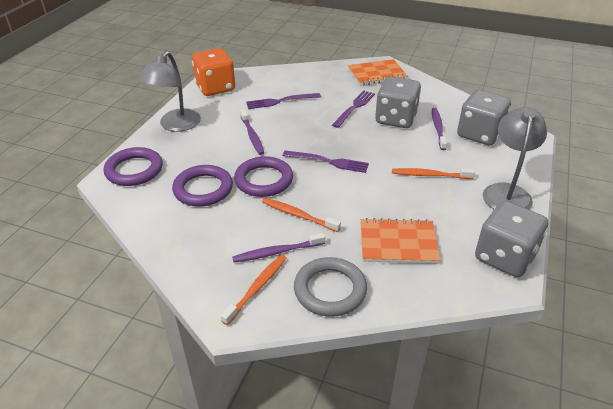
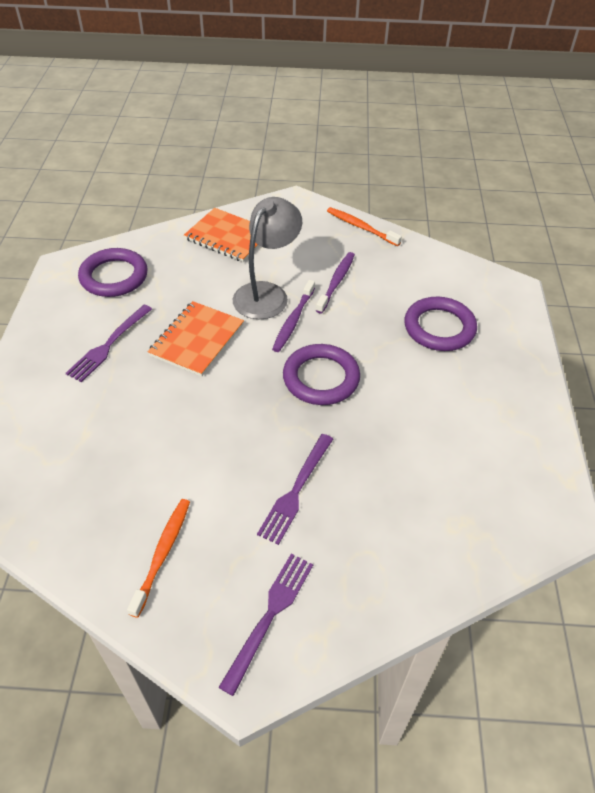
grey dice: 3 -> 0
grey lamp: 2 -> 1
grey ring: 1 -> 0
orange dice: 1 -> 0
orange toothbrush: 3 -> 2
purple toothbrush: 3 -> 2

